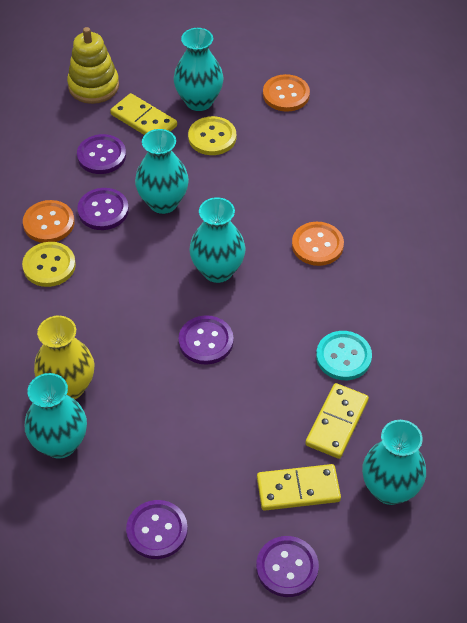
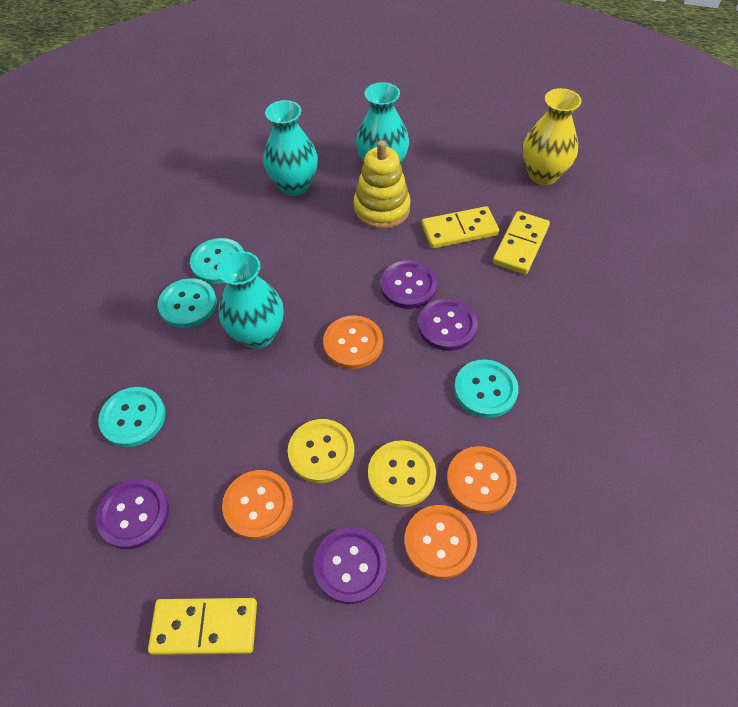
orange button: 3 -> 4
purple button: 5 -> 4
turquoise button: 1 -> 4
turquoise vase: 5 -> 3

